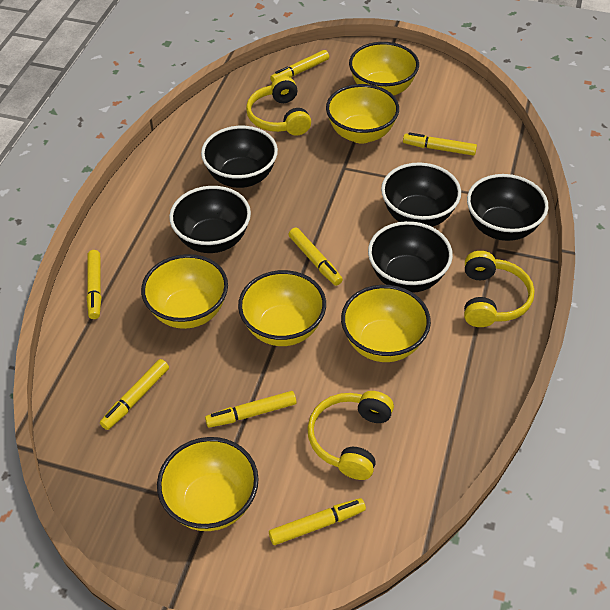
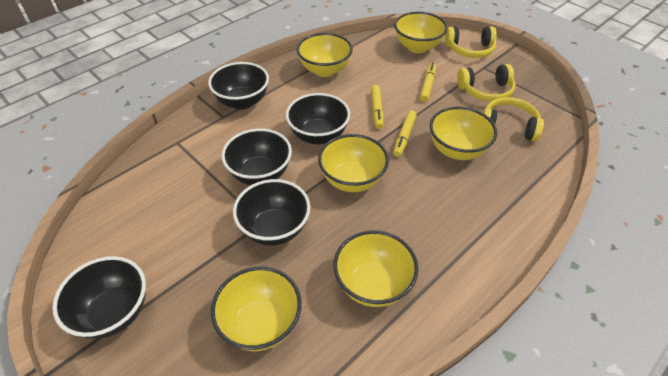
yellow marker: 7 -> 3

